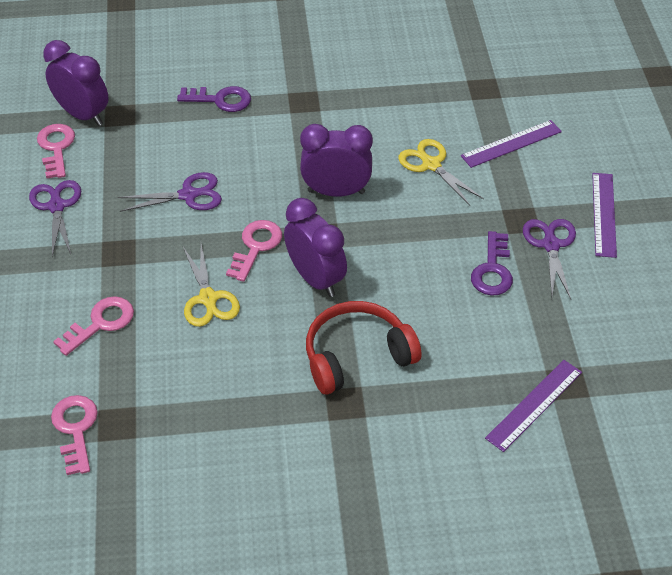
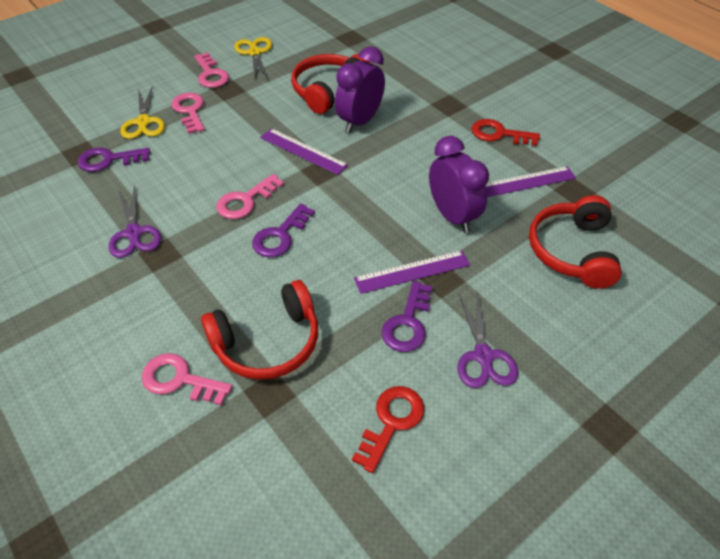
purple clock: 3 -> 2
purple key: 2 -> 3
purple scissors: 3 -> 2
red headphones: 1 -> 3
red key: 0 -> 2

